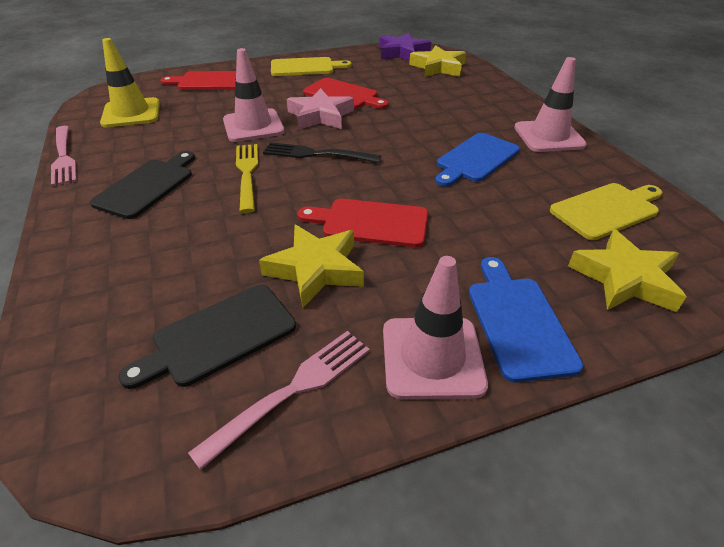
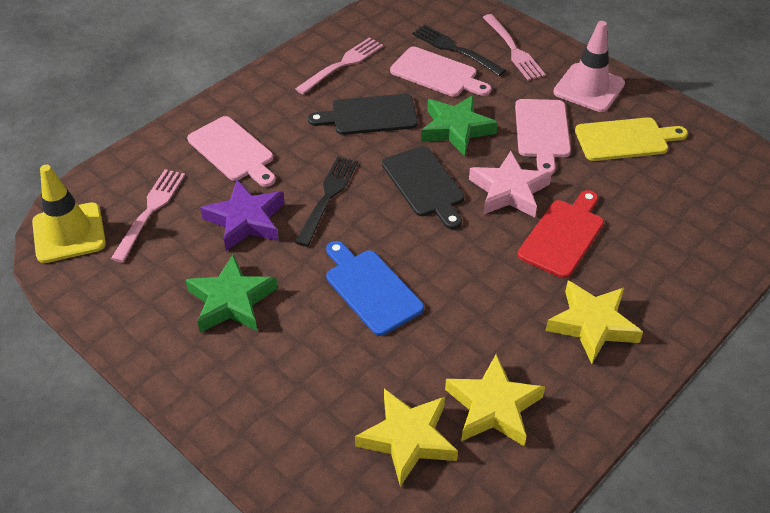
black fork: 1 -> 2
blue cutting board: 2 -> 1
green star: 0 -> 2
pink cutting board: 0 -> 3
pink fork: 2 -> 3
pink traffic cone: 3 -> 1
red cutting board: 3 -> 1
yellow cutting board: 2 -> 1
yellow fork: 1 -> 0

